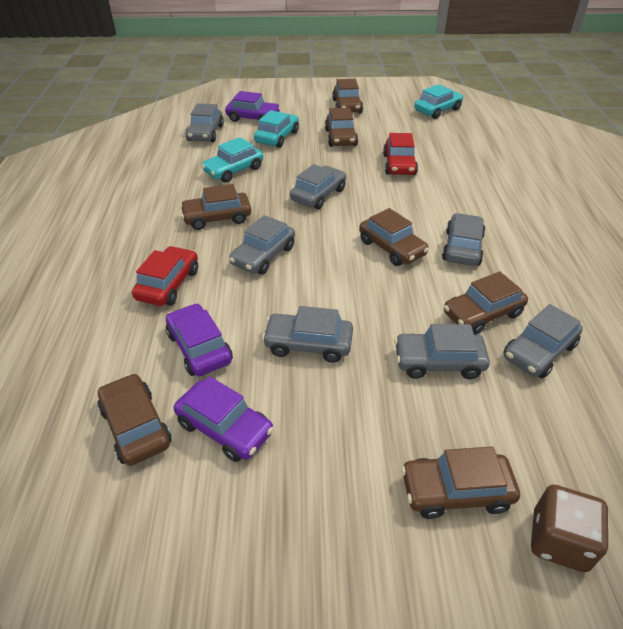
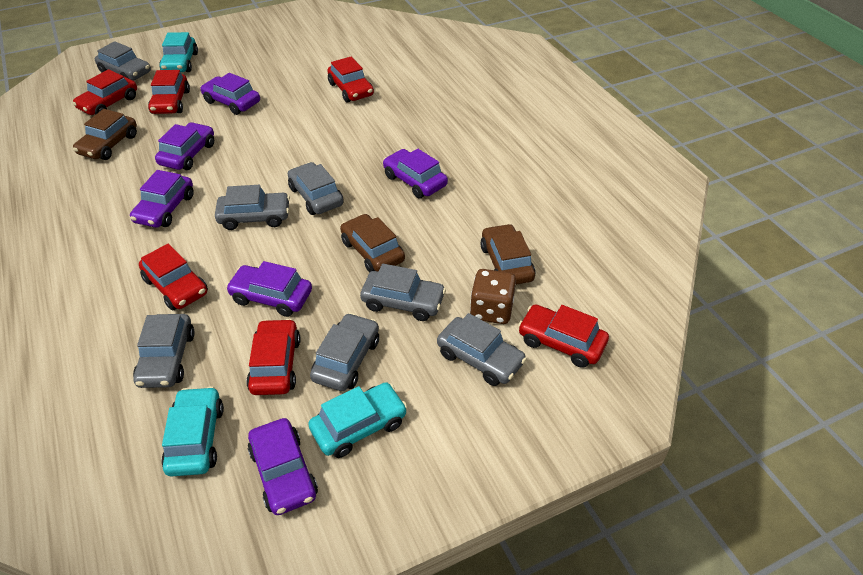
brown car: 7 -> 3
purple car: 3 -> 6
red car: 2 -> 6

